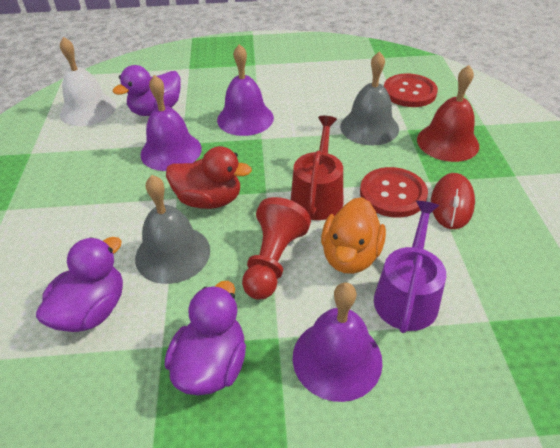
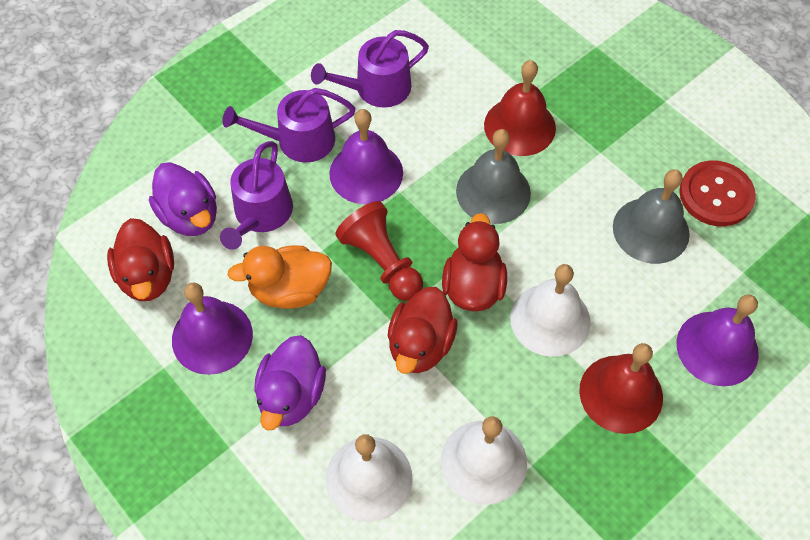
purple duck: 3 -> 2
purple watering can: 1 -> 3
red bell: 1 -> 2
red button: 2 -> 1
red duck: 1 -> 3
red mouse: 1 -> 0
red watering can: 1 -> 0
white bell: 1 -> 3

